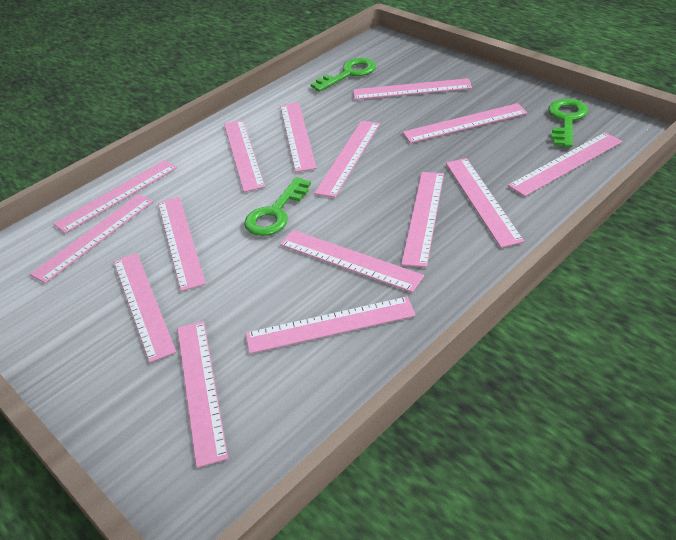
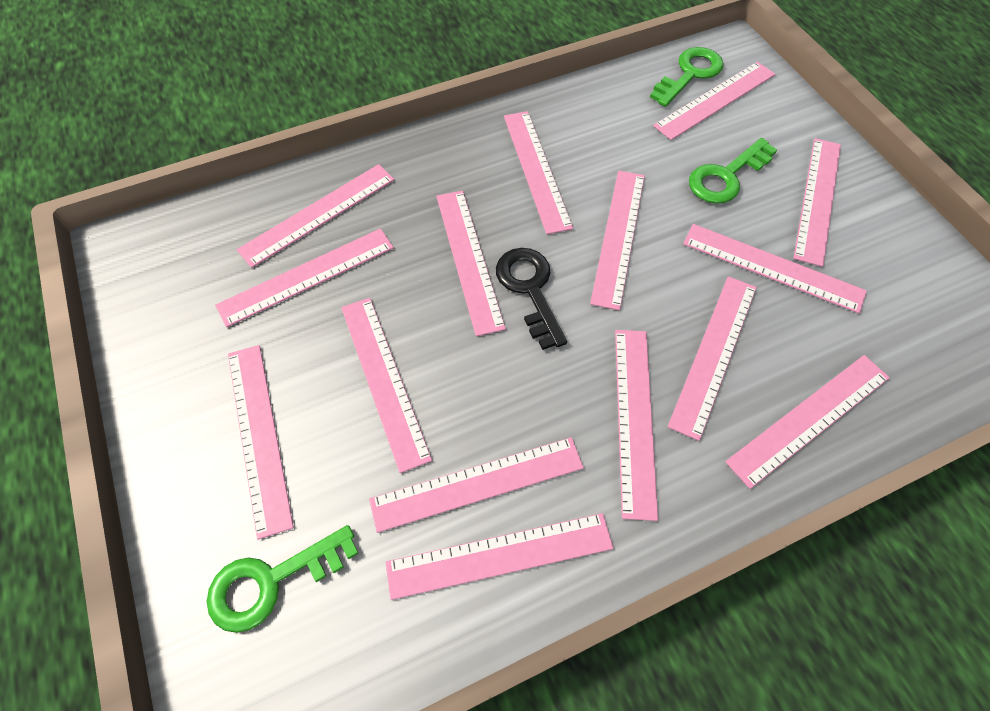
black key: 0 -> 1

